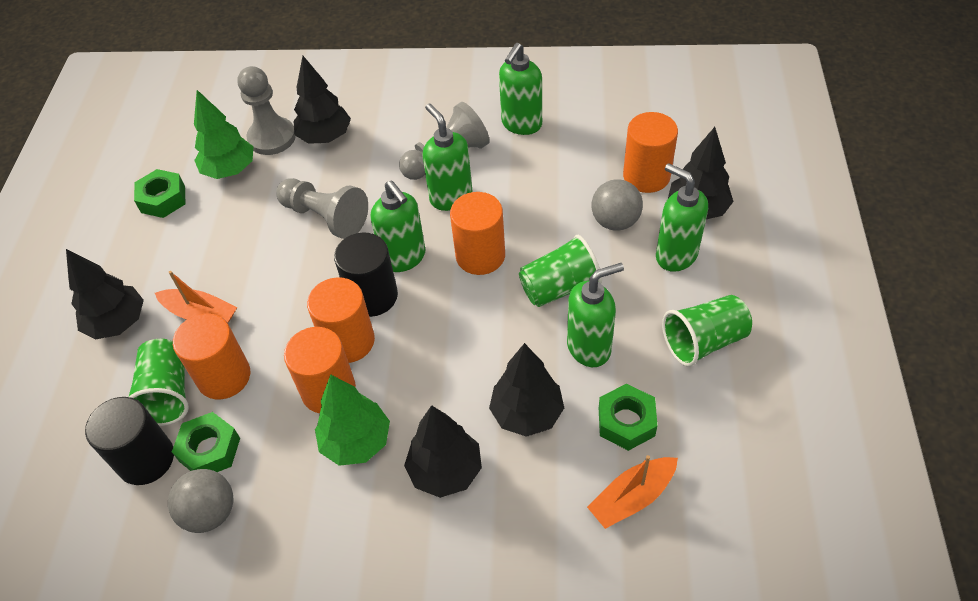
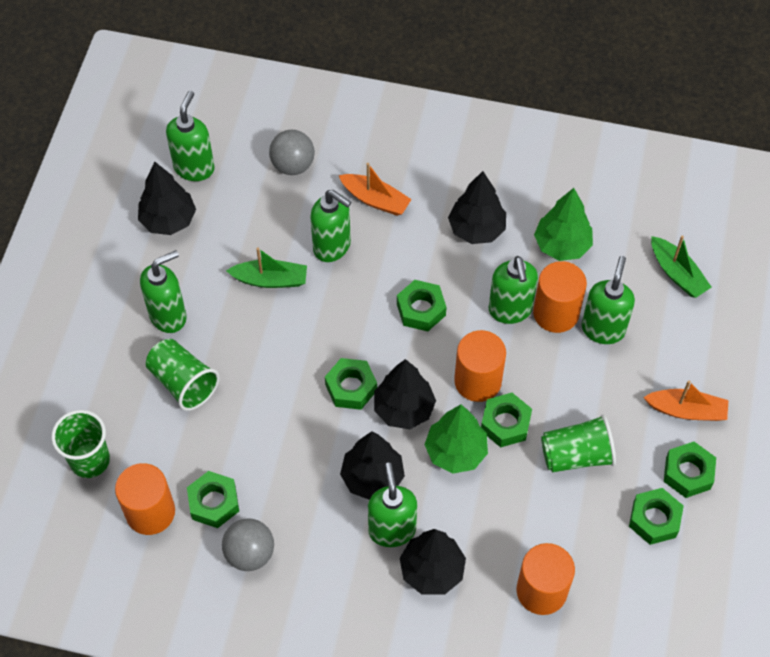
black cylinder: 2 -> 0
green boat: 0 -> 2
green nut: 3 -> 6
green soap dispenser: 5 -> 6
grey pawn: 3 -> 0
orange cylinder: 5 -> 4

